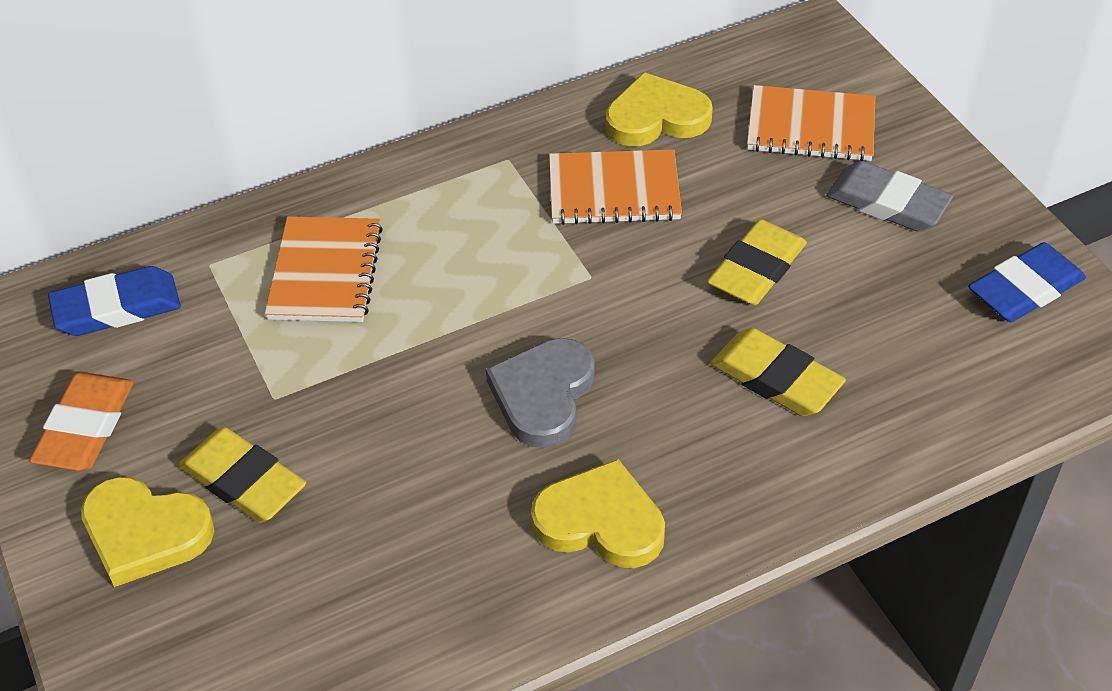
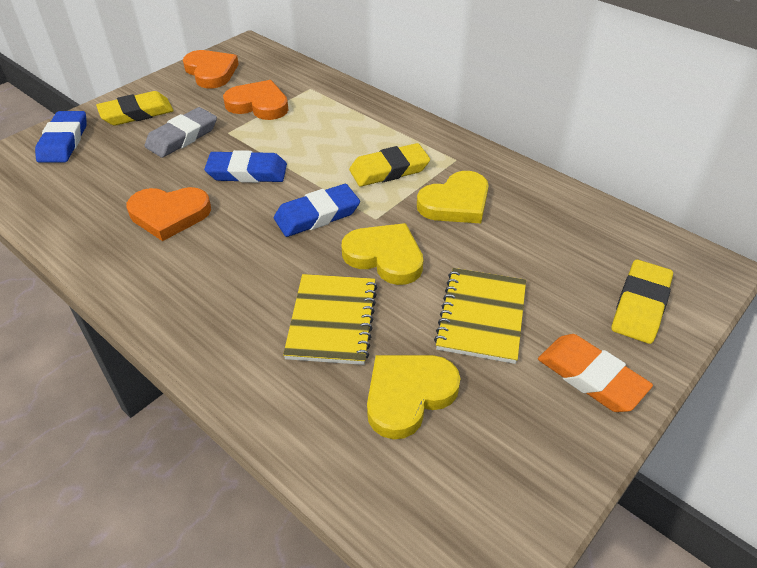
blue eraser: 2 -> 3
grey heart: 1 -> 0
orange heart: 0 -> 3
orange notebook: 3 -> 0
yellow notebook: 0 -> 2

